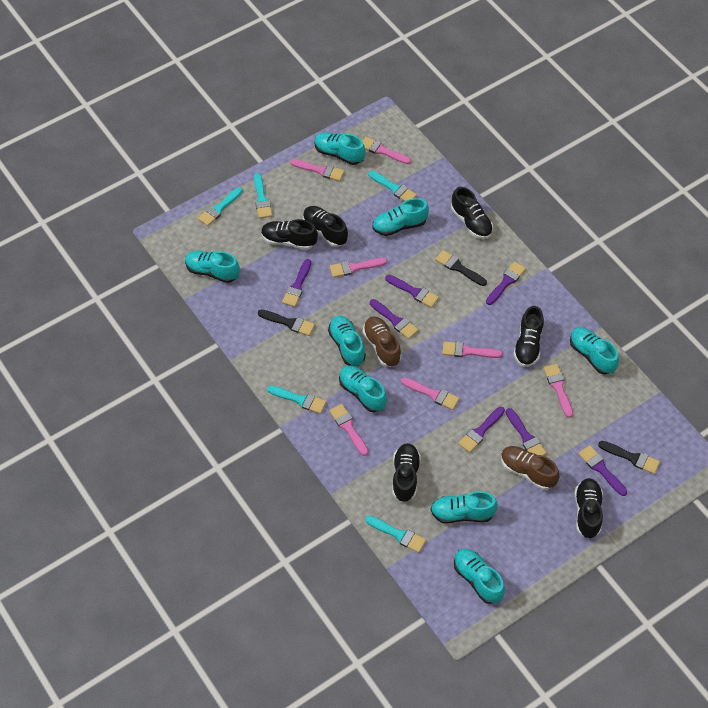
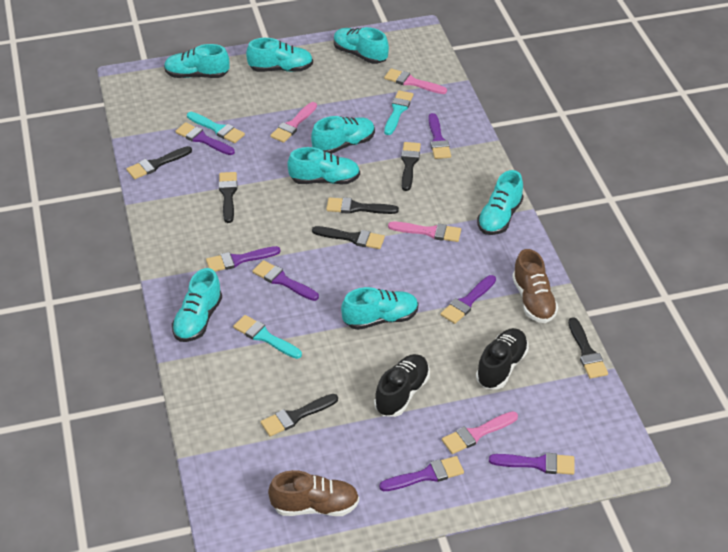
black brush: 3 -> 7
black shoe: 6 -> 2
pink brush: 7 -> 4
turquoise brush: 5 -> 3

